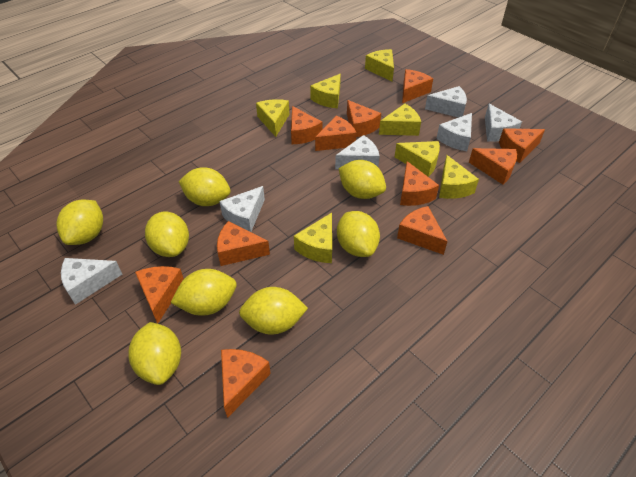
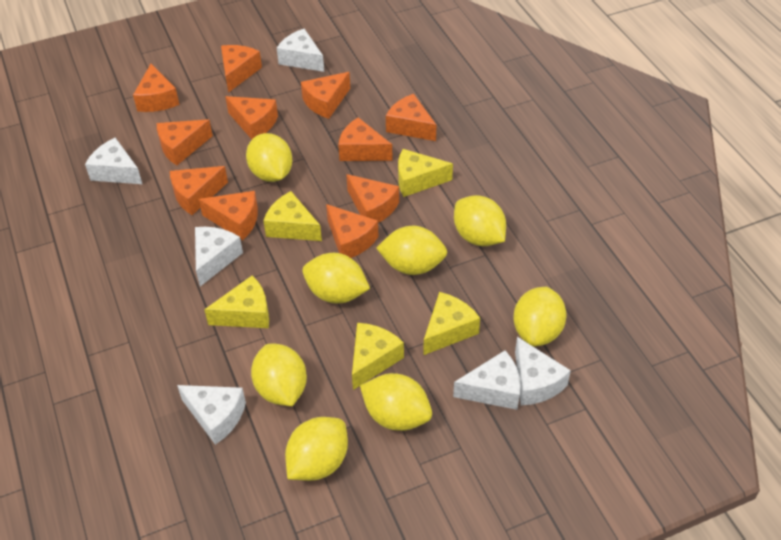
yellow cheese: 7 -> 5

